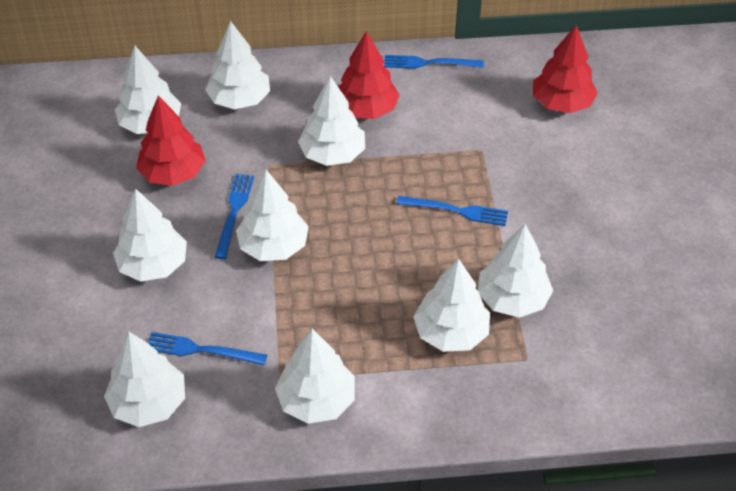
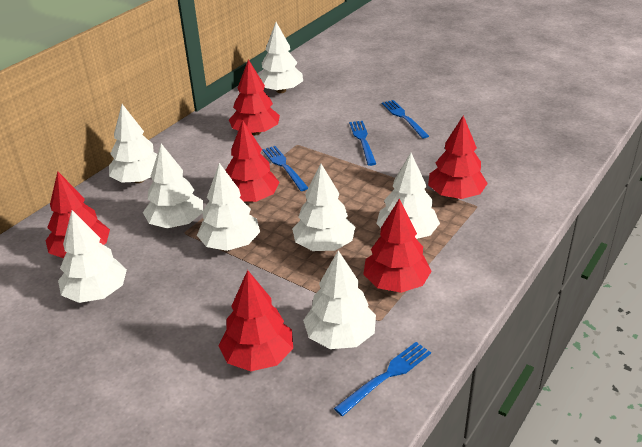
red tree: 3 -> 6
white tree: 9 -> 8

